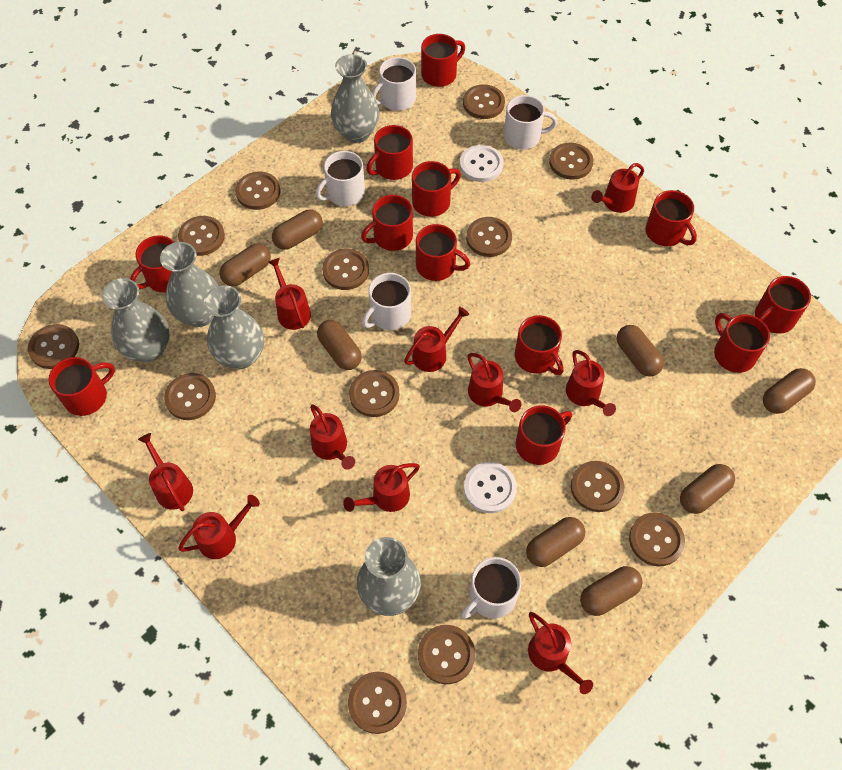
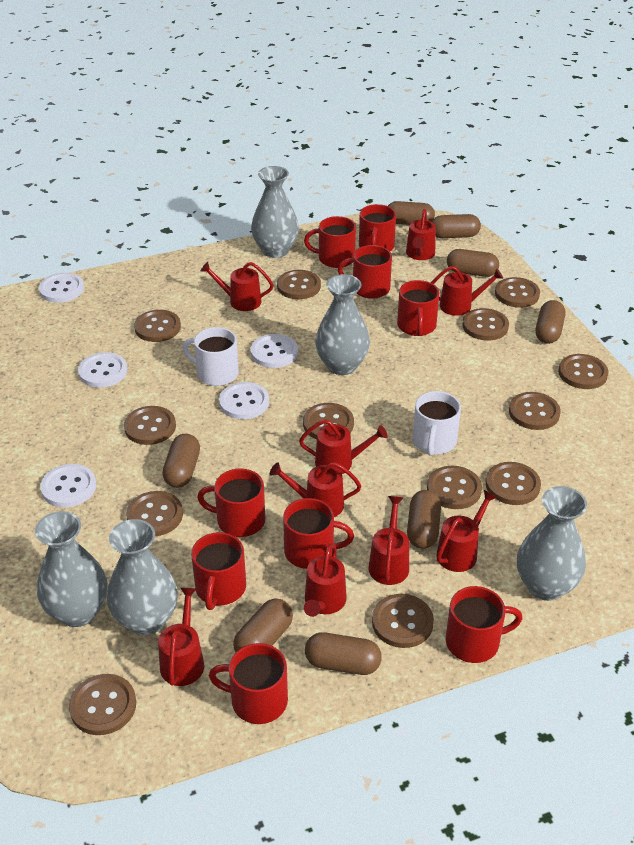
red mug: 12 -> 9
red watering can: 10 -> 9
white button: 2 -> 5
white mug: 5 -> 2

